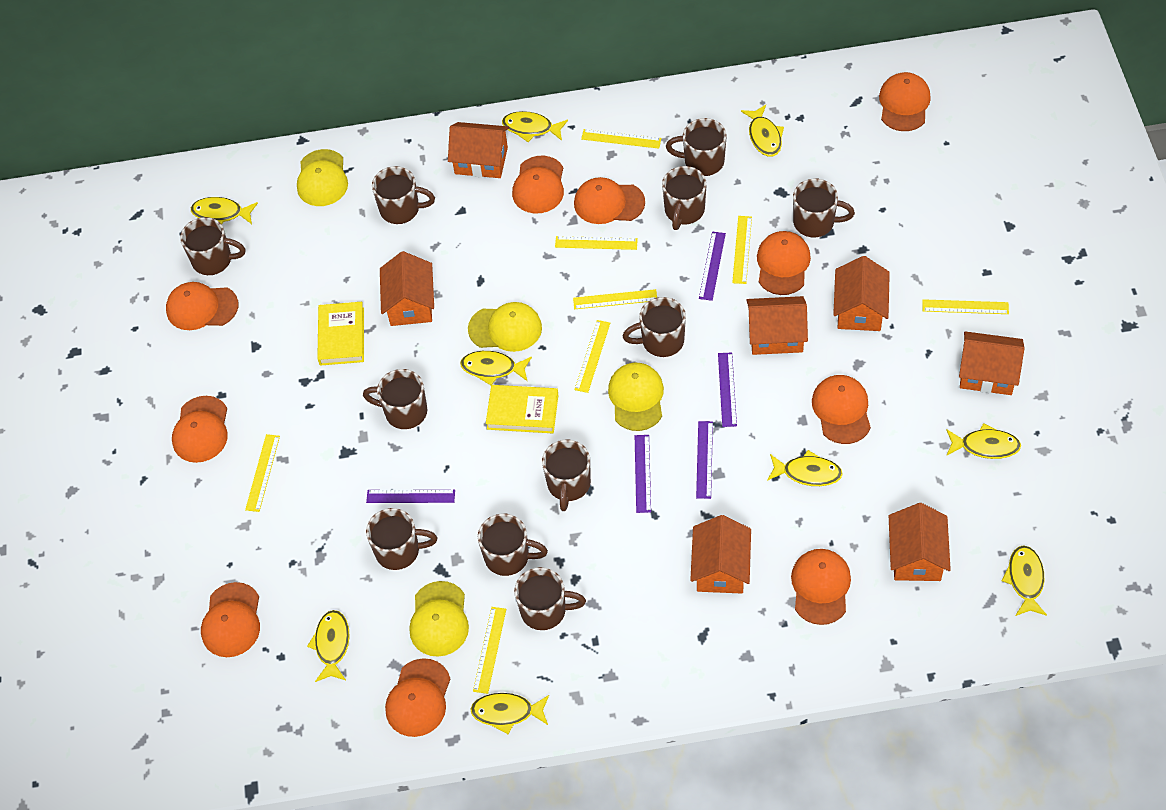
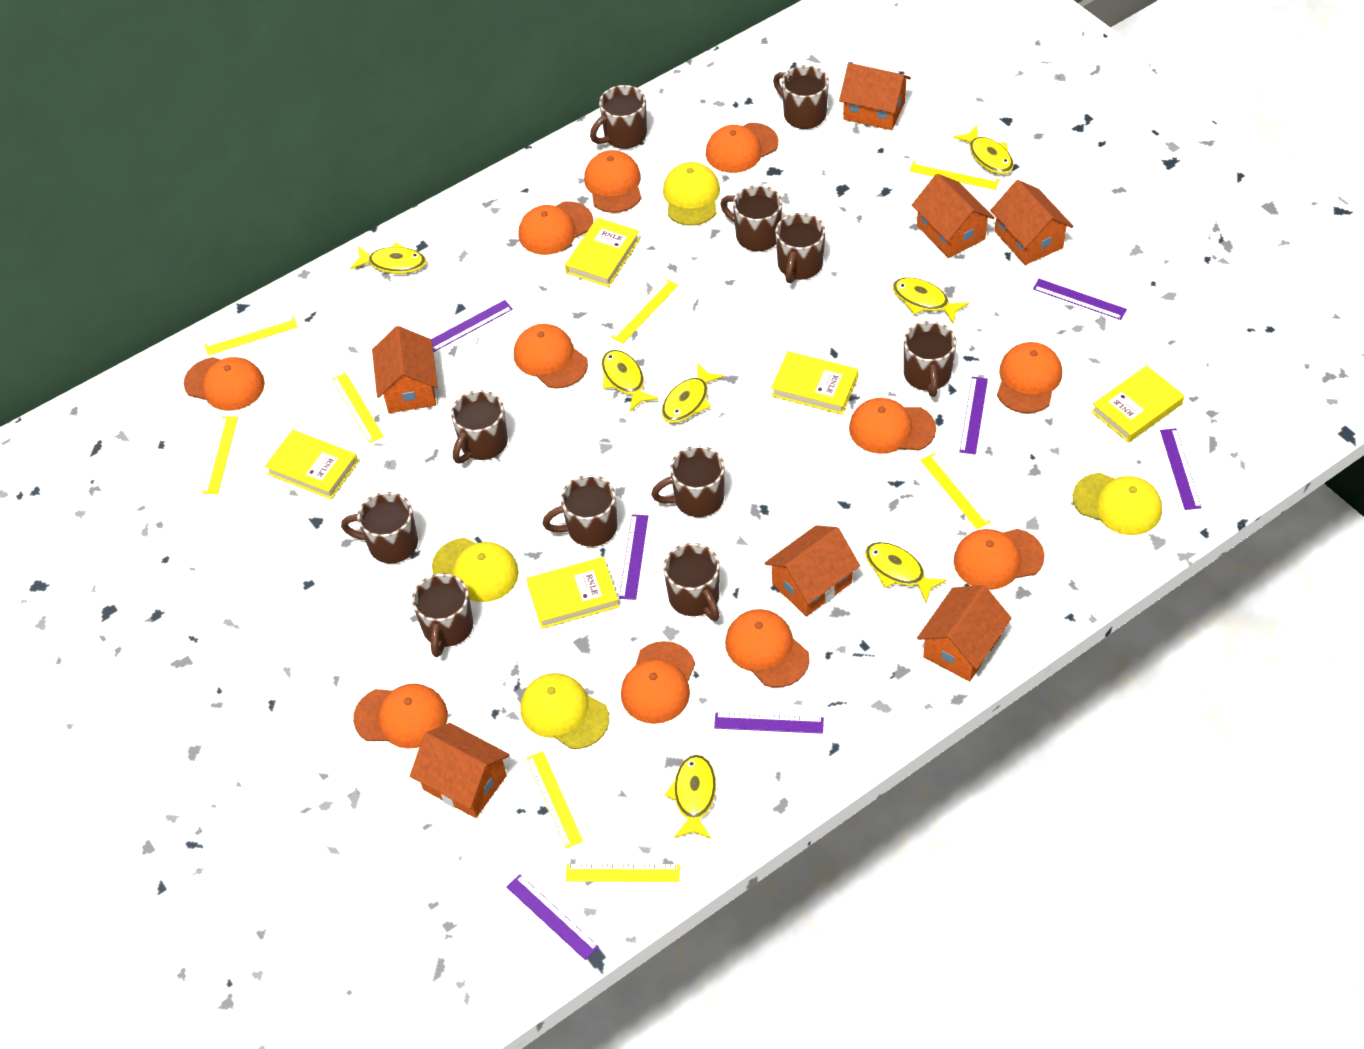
orange cap: 10 -> 11
purple ruler: 5 -> 7
yellow book: 2 -> 5
yellow fish: 9 -> 7

